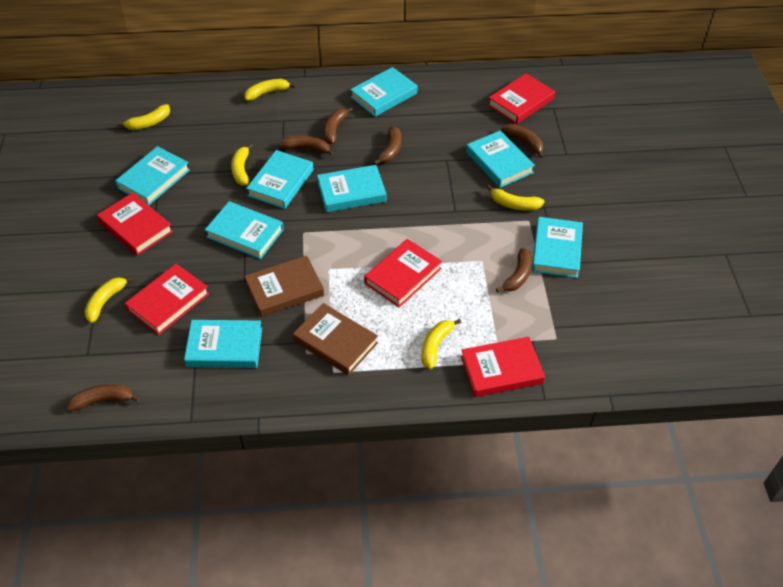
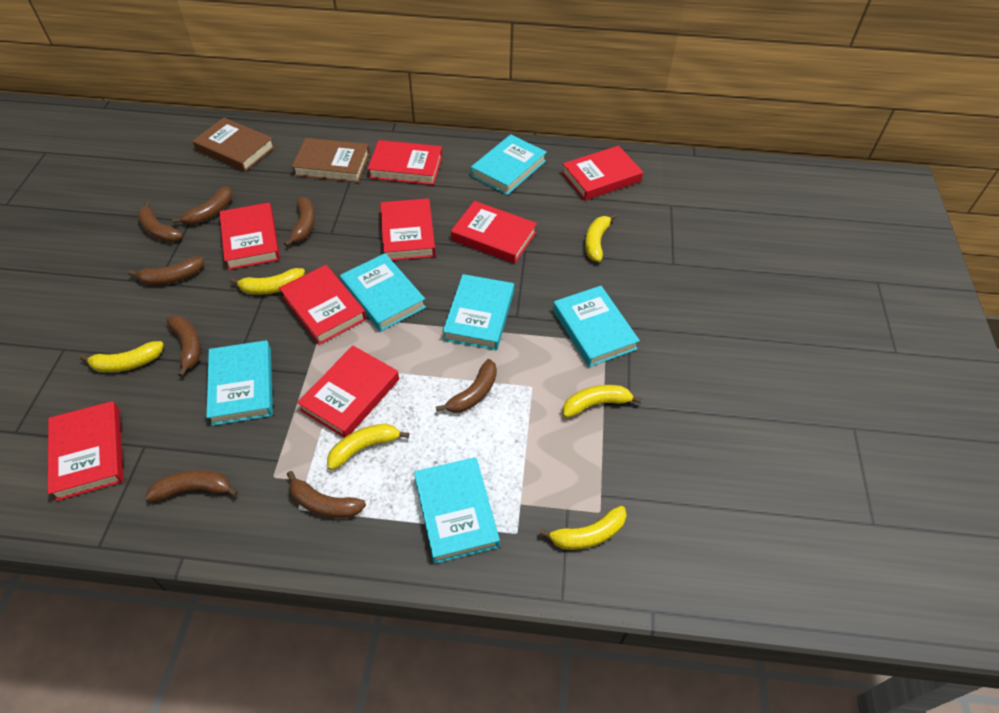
brown banana: 6 -> 8
red book: 5 -> 8
turquoise book: 8 -> 6

